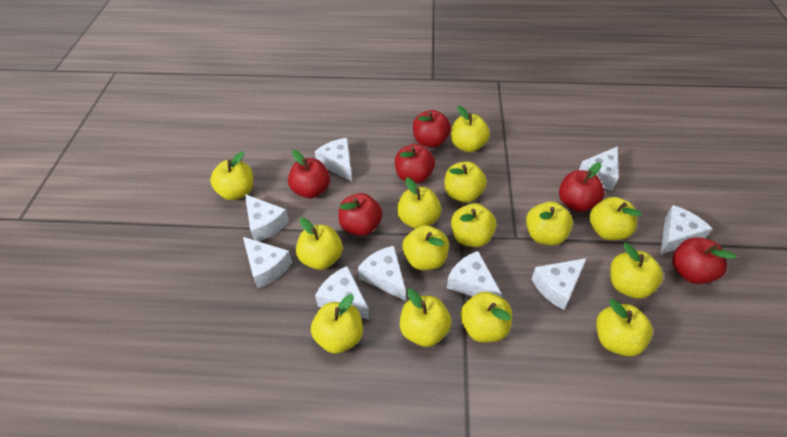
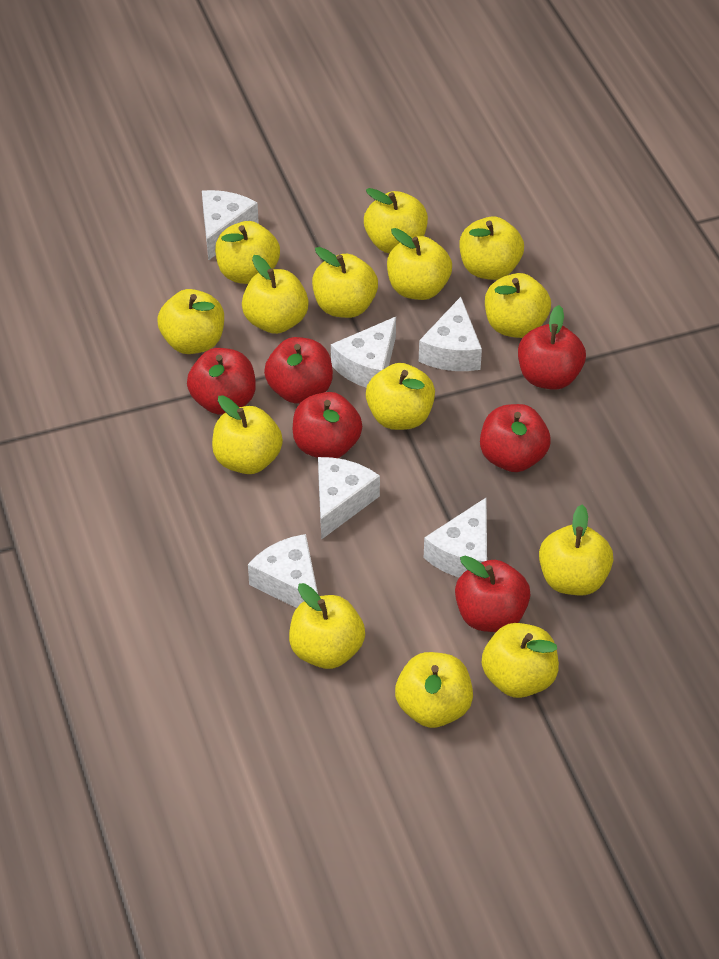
white cheese: 9 -> 6

